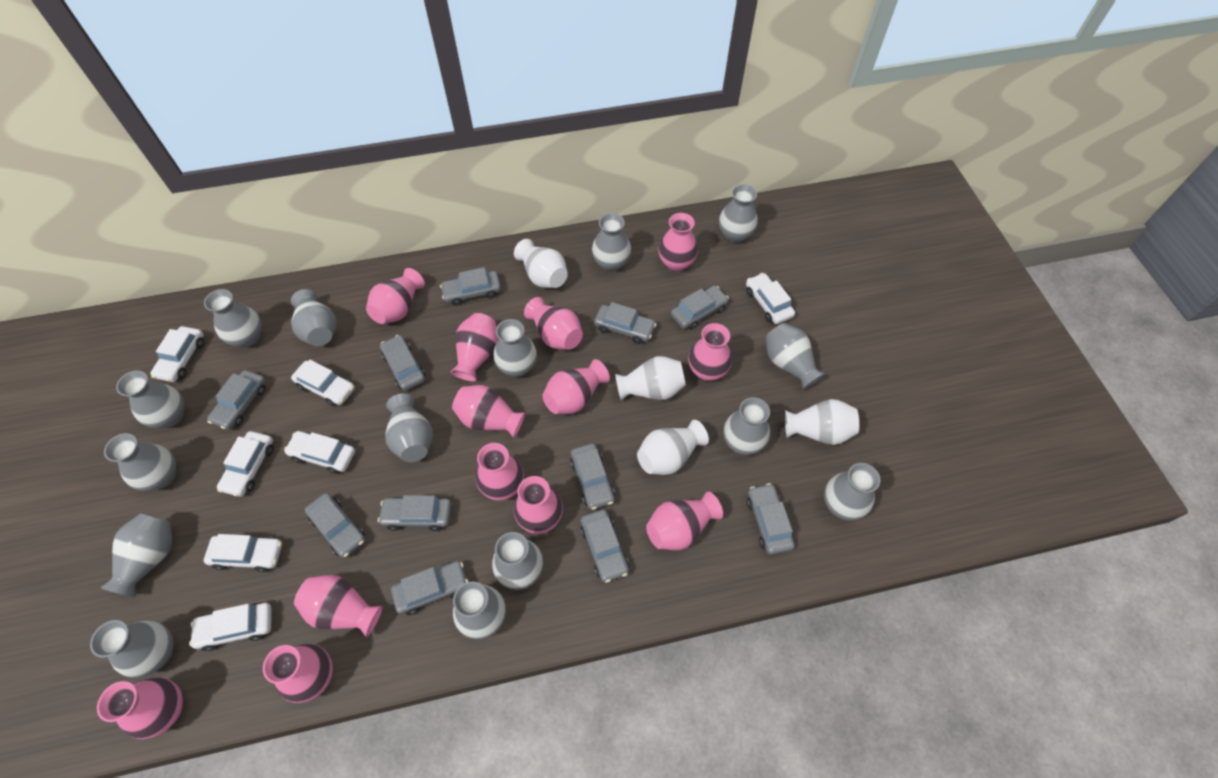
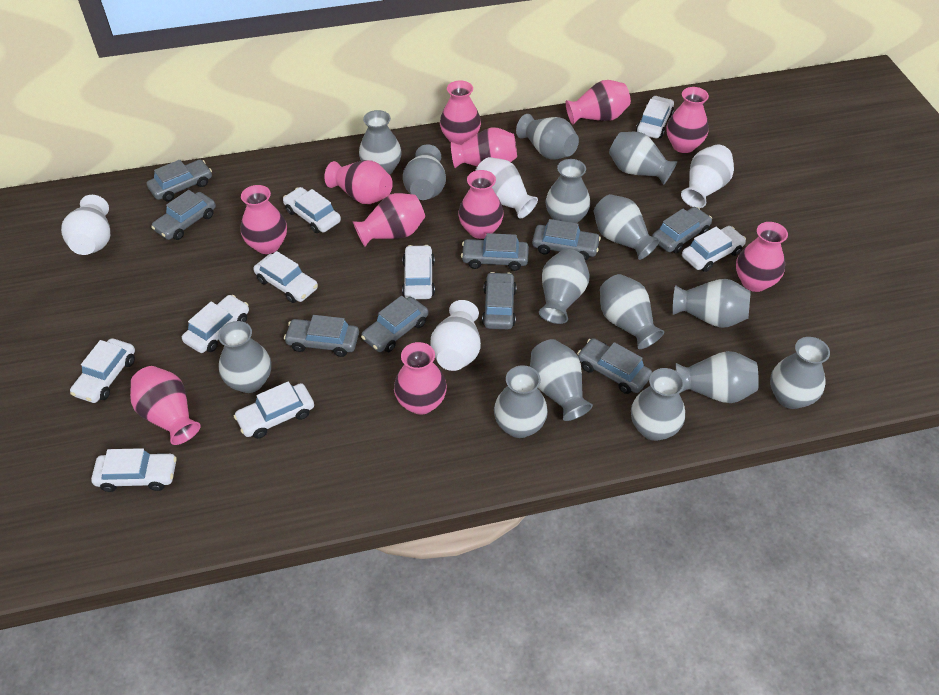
grey car: 11 -> 9
pink vase: 13 -> 11
white car: 7 -> 9

